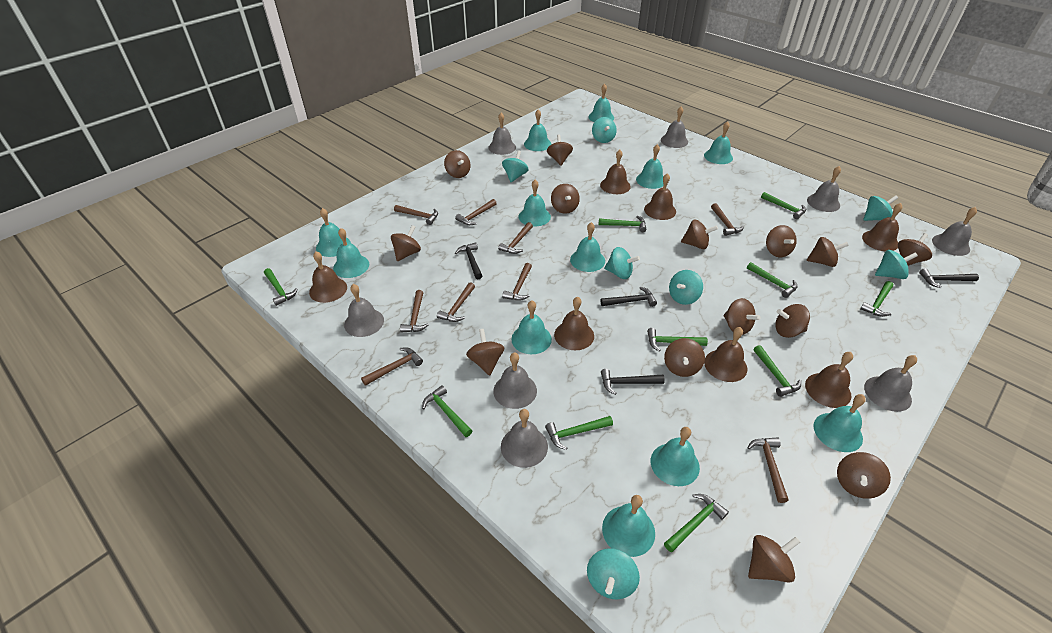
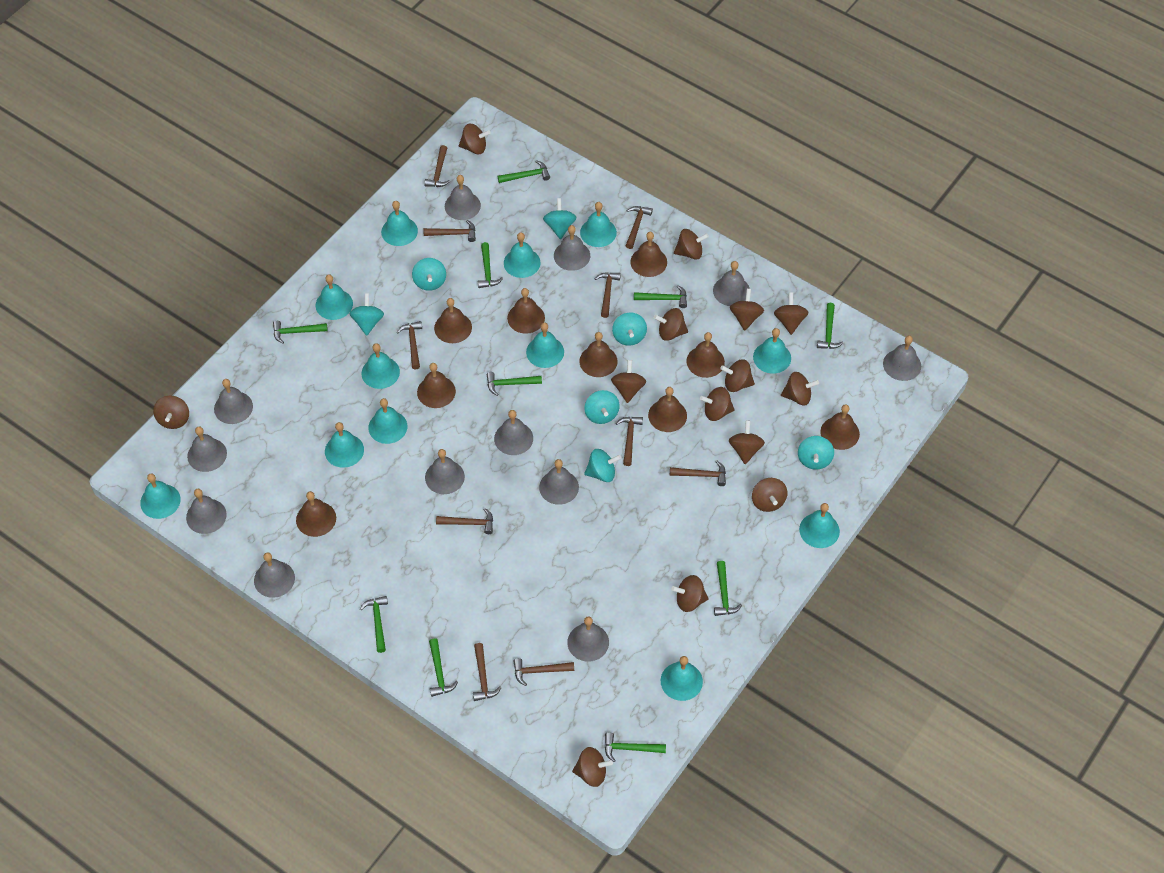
black hammer: 4 -> 0
brown bell: 7 -> 9
brown hammer: 9 -> 10
grey bell: 8 -> 12

